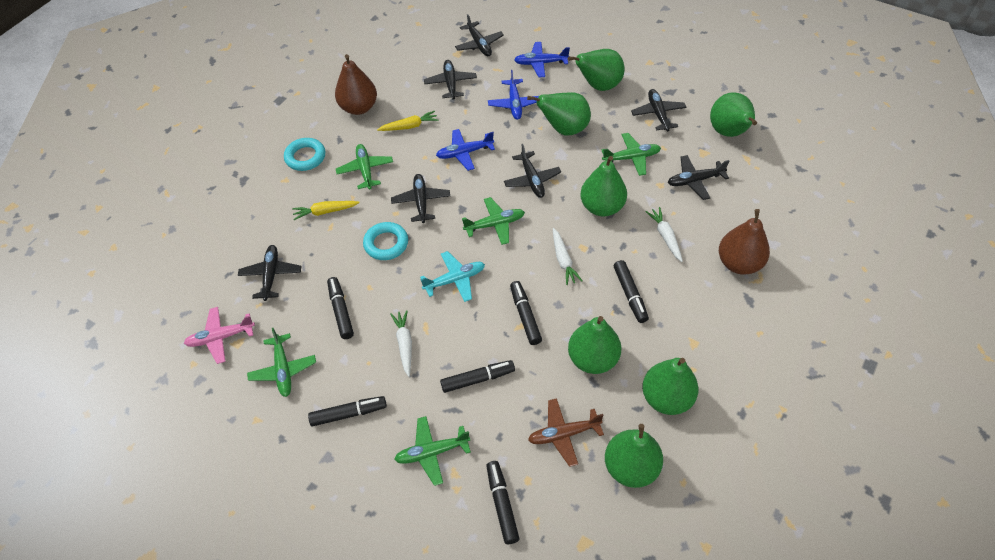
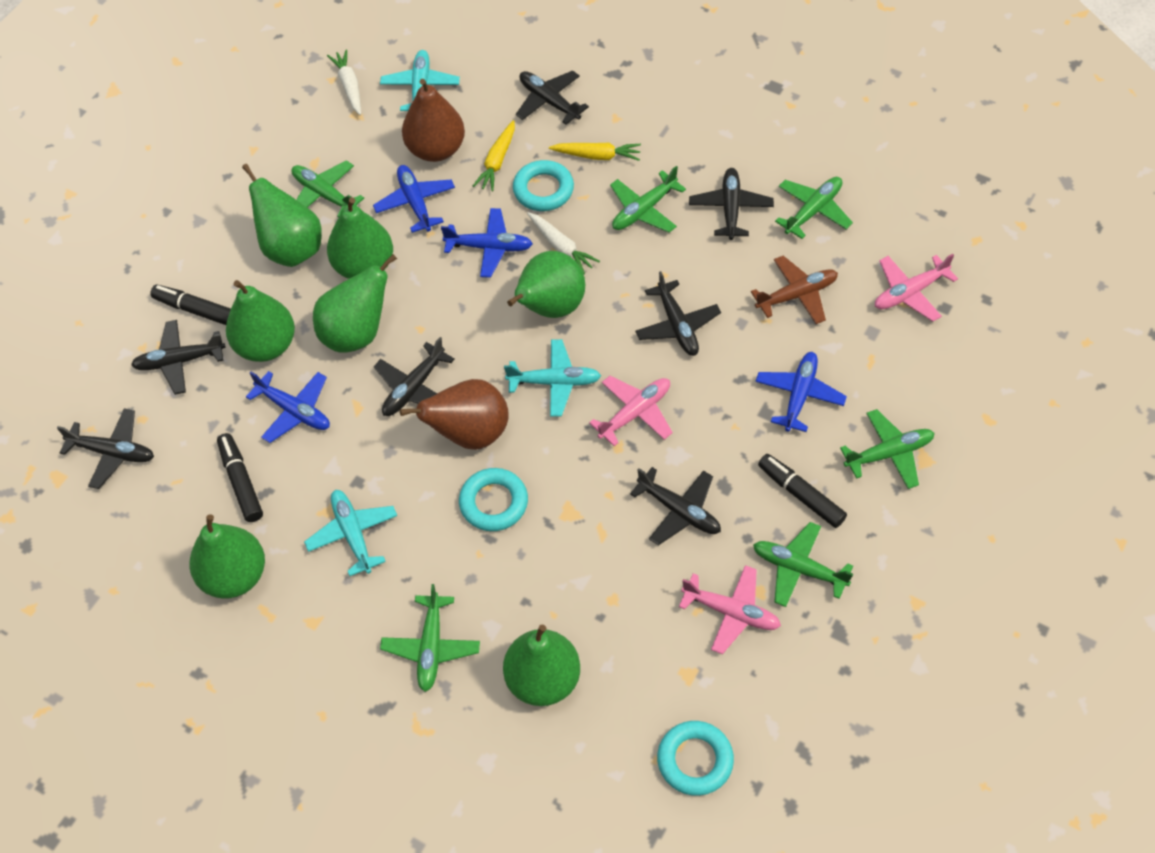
black marker: 6 -> 3
blue plane: 3 -> 4
green plane: 5 -> 6
pink plane: 1 -> 3
turquoise plane: 1 -> 3
turquoise ring: 2 -> 3
white carrot: 3 -> 2

